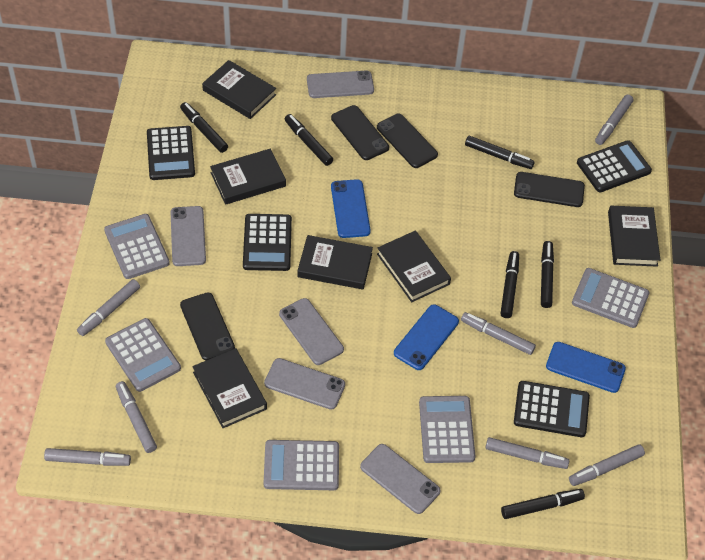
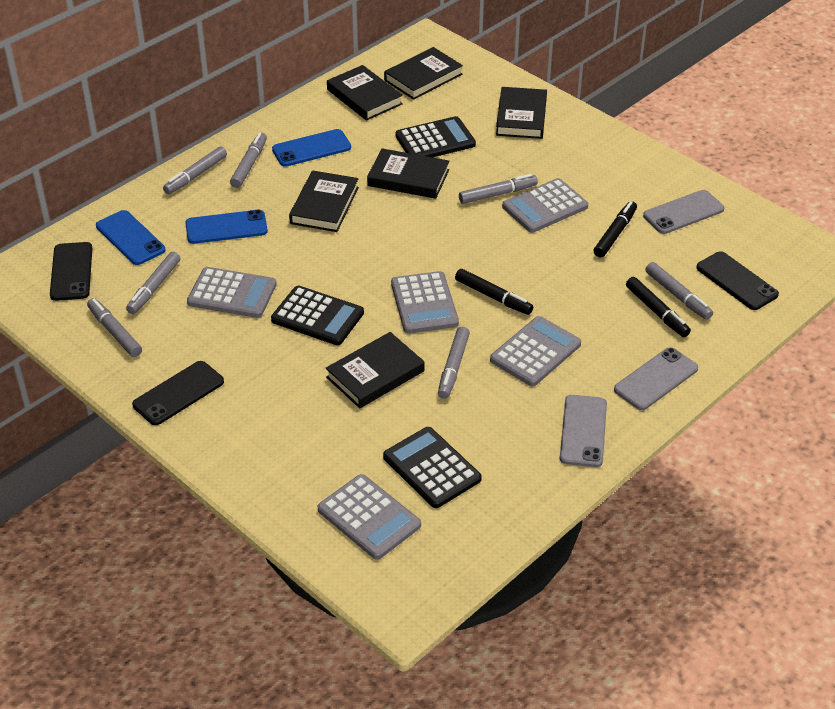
black calculator: 4 -> 3
black marker: 6 -> 3
black phone: 4 -> 3
grey phone: 5 -> 3

